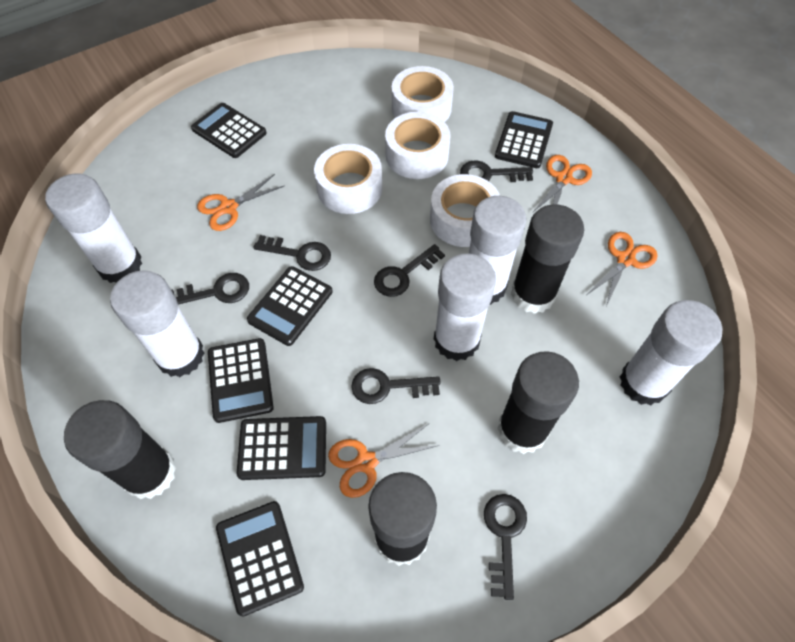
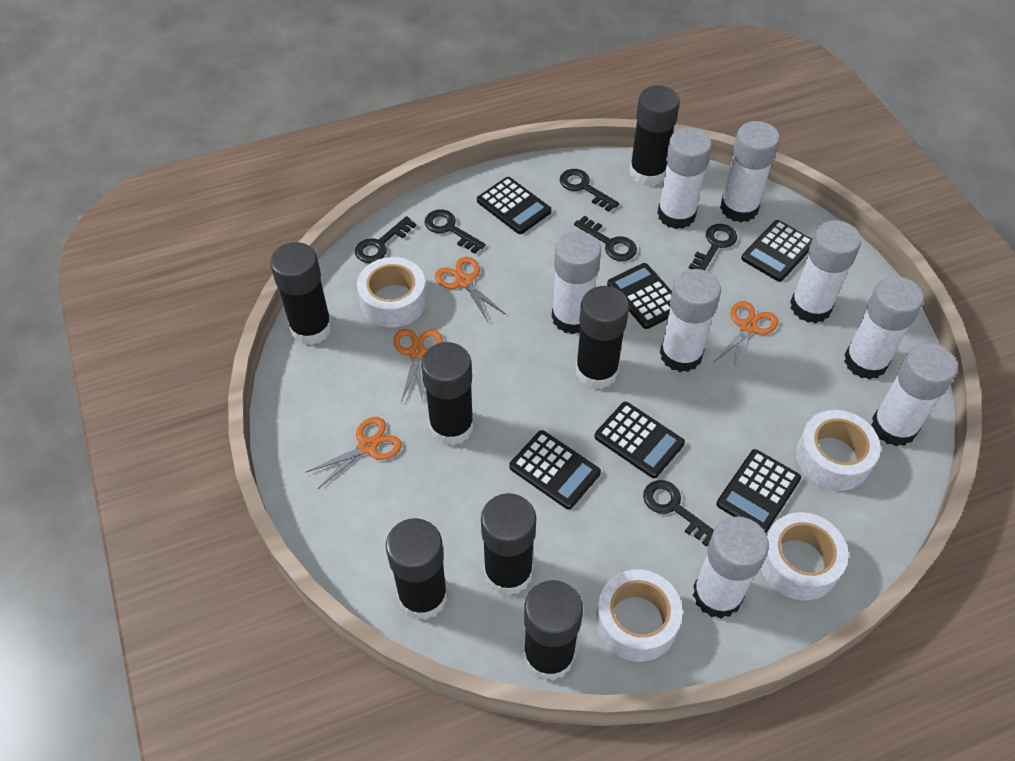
black glue stick: 4 -> 7
white glue stick: 5 -> 8

